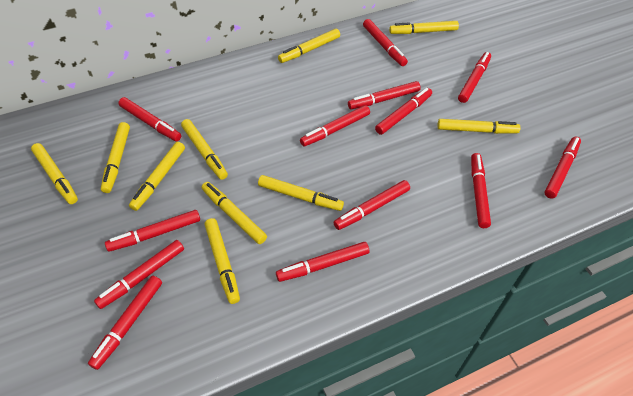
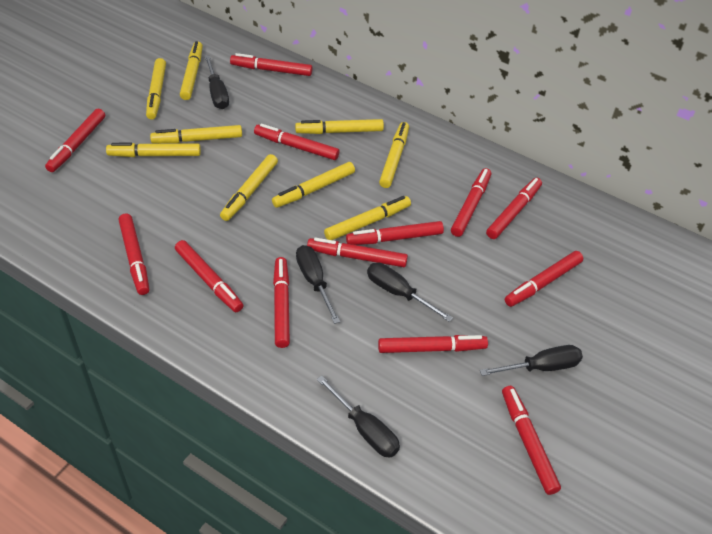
black screwdriver: 0 -> 5
yellow marker: 10 -> 9

